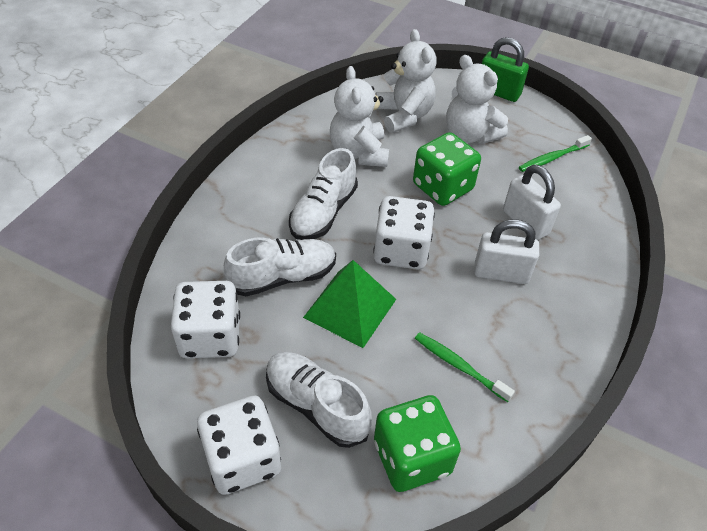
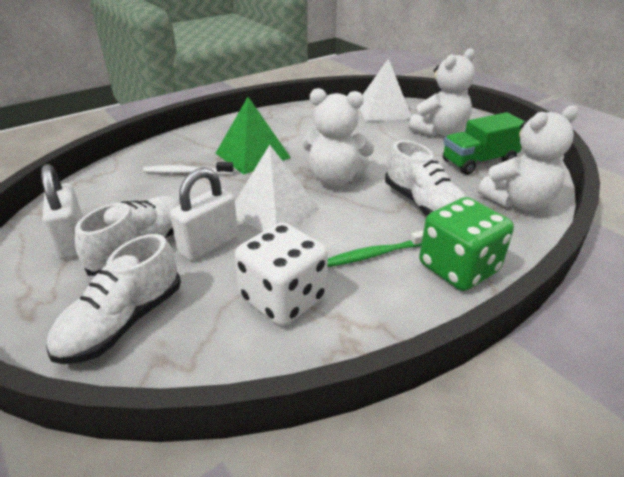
green dice: 2 -> 1
green padlock: 1 -> 0
green toothbrush: 2 -> 1
green truck: 0 -> 1
white dice: 3 -> 1
white pyramid: 0 -> 2
white toothbrush: 0 -> 1

